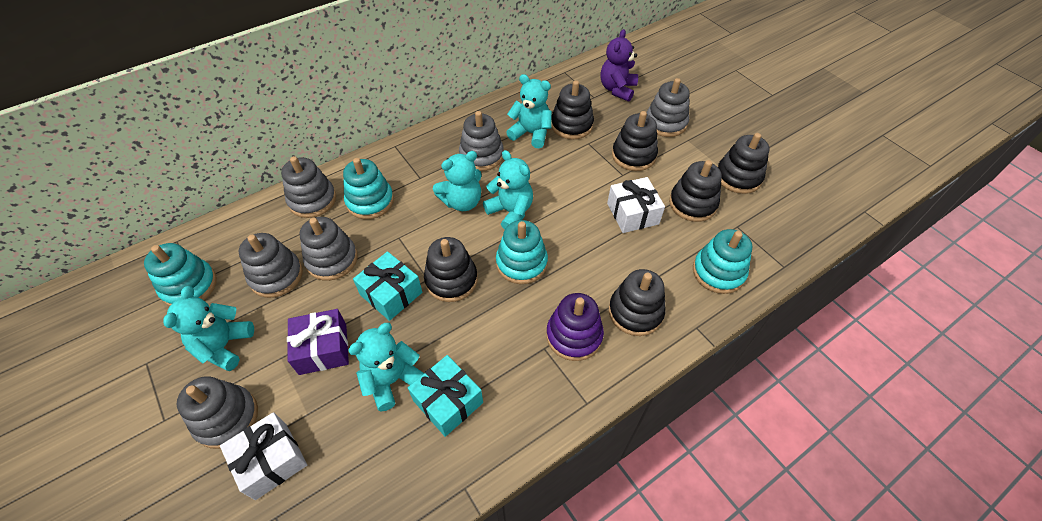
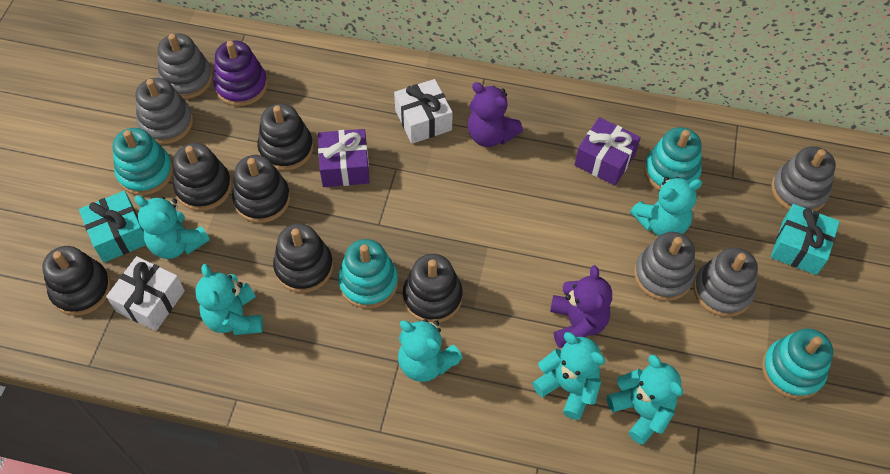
grey stacking toy: 6 -> 5
purple gift: 1 -> 2
purple teddy bear: 1 -> 2
turquoise teddy bear: 5 -> 6

